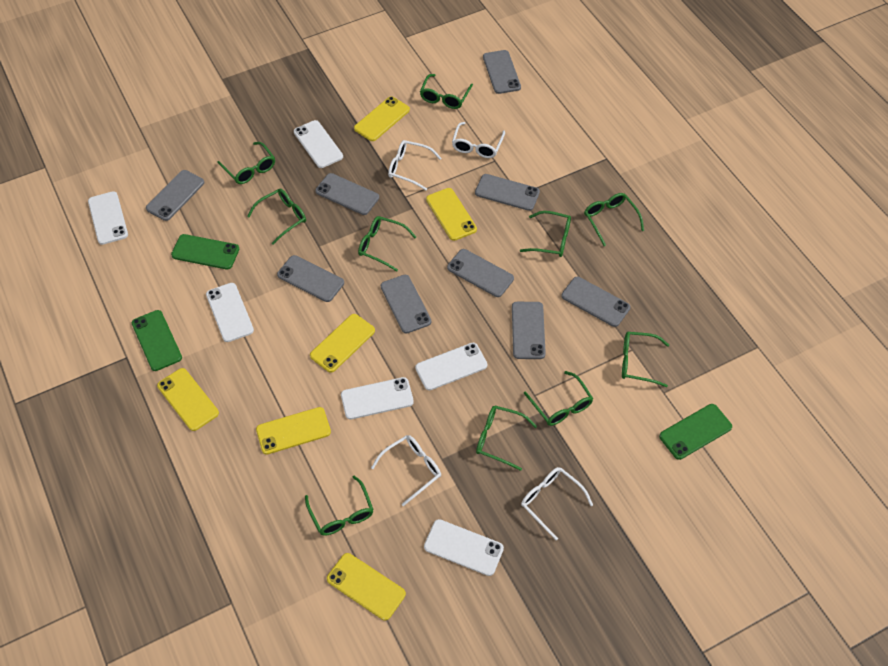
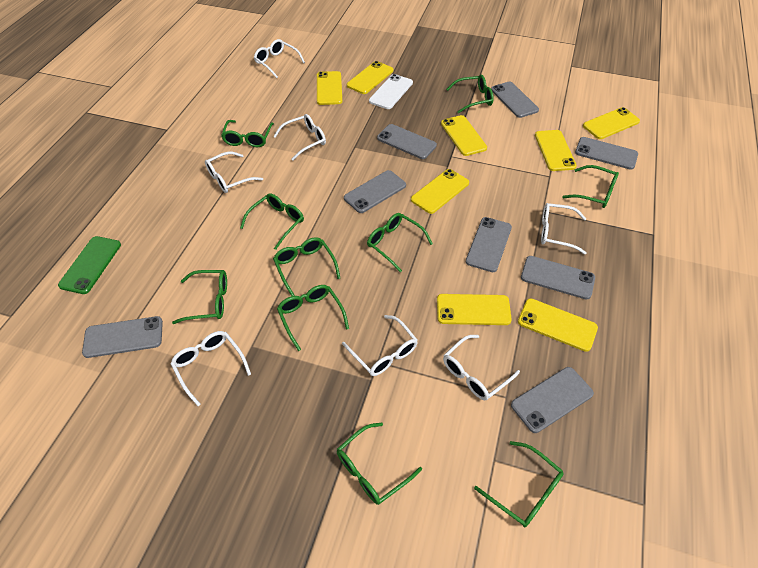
green phone: 3 -> 1
grey phone: 9 -> 8
white glasses: 4 -> 7
white phone: 6 -> 1
yellow phone: 6 -> 8

